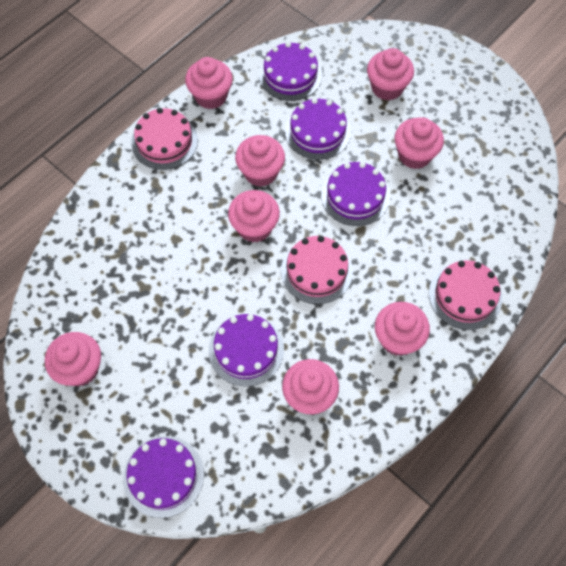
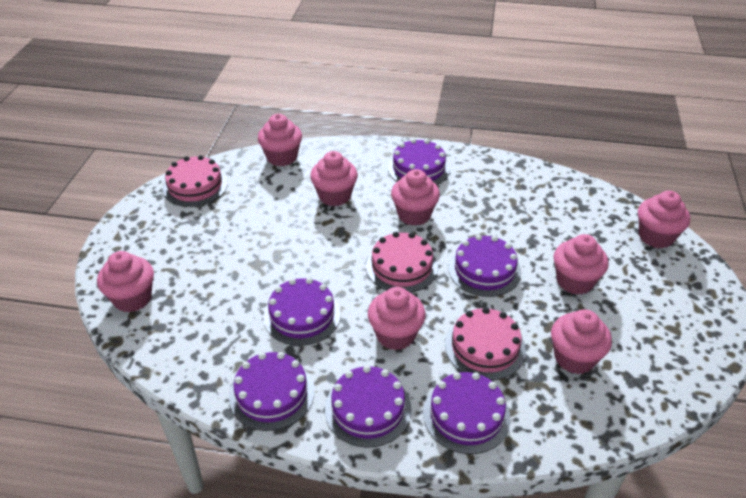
purple cake: 5 -> 6

